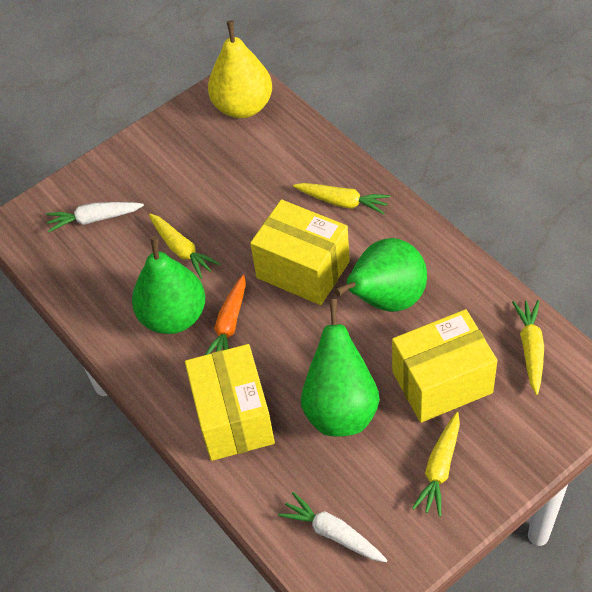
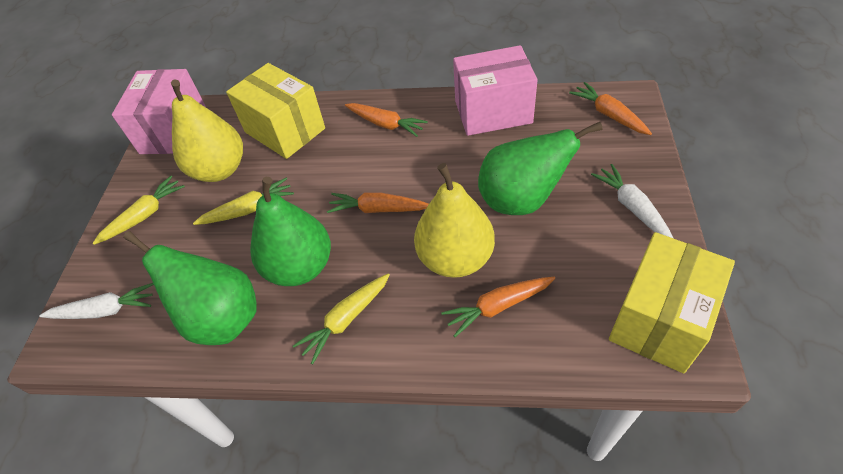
orange carrot: 1 -> 4
pink box: 0 -> 2
yellow box: 3 -> 2
yellow carrot: 4 -> 3
yellow pear: 1 -> 2

